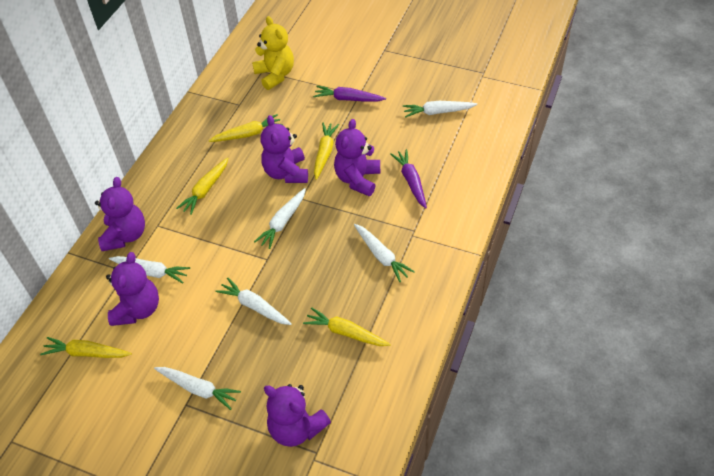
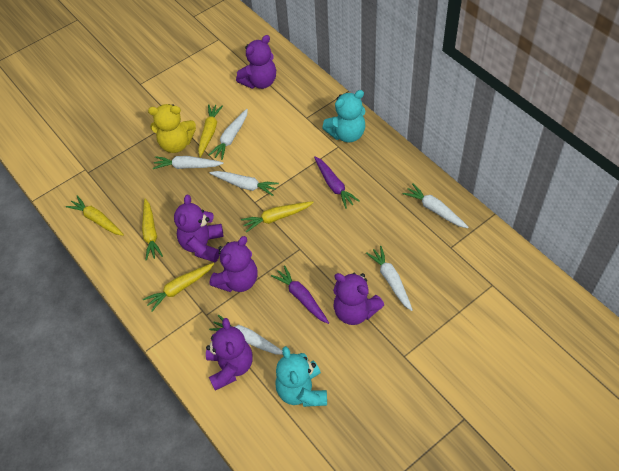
turquoise teddy bear: 0 -> 2

